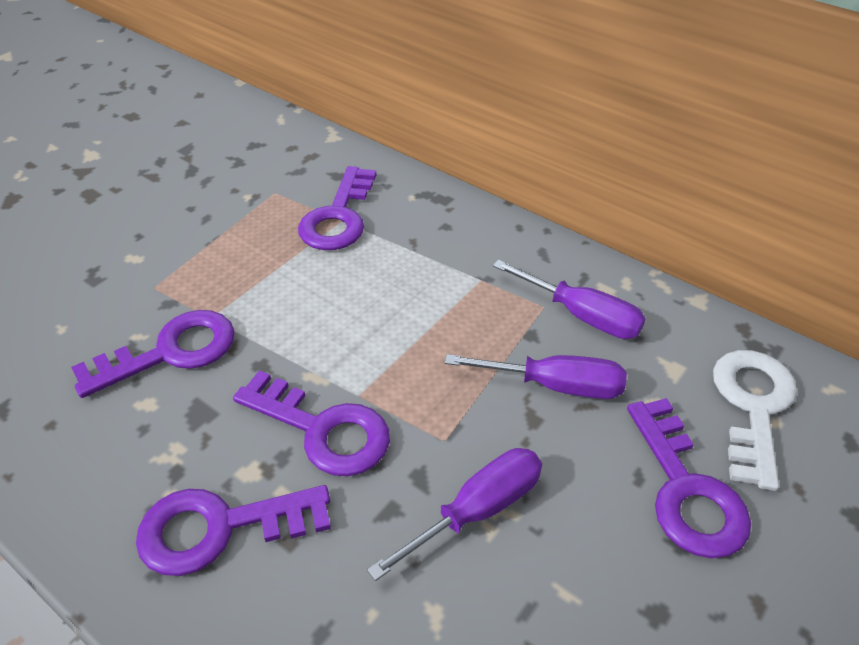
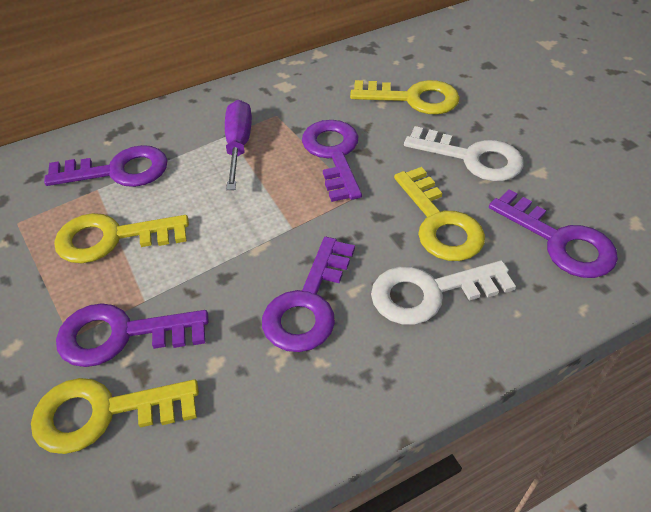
purple screwdriver: 3 -> 1
white key: 1 -> 2
yellow key: 0 -> 4

